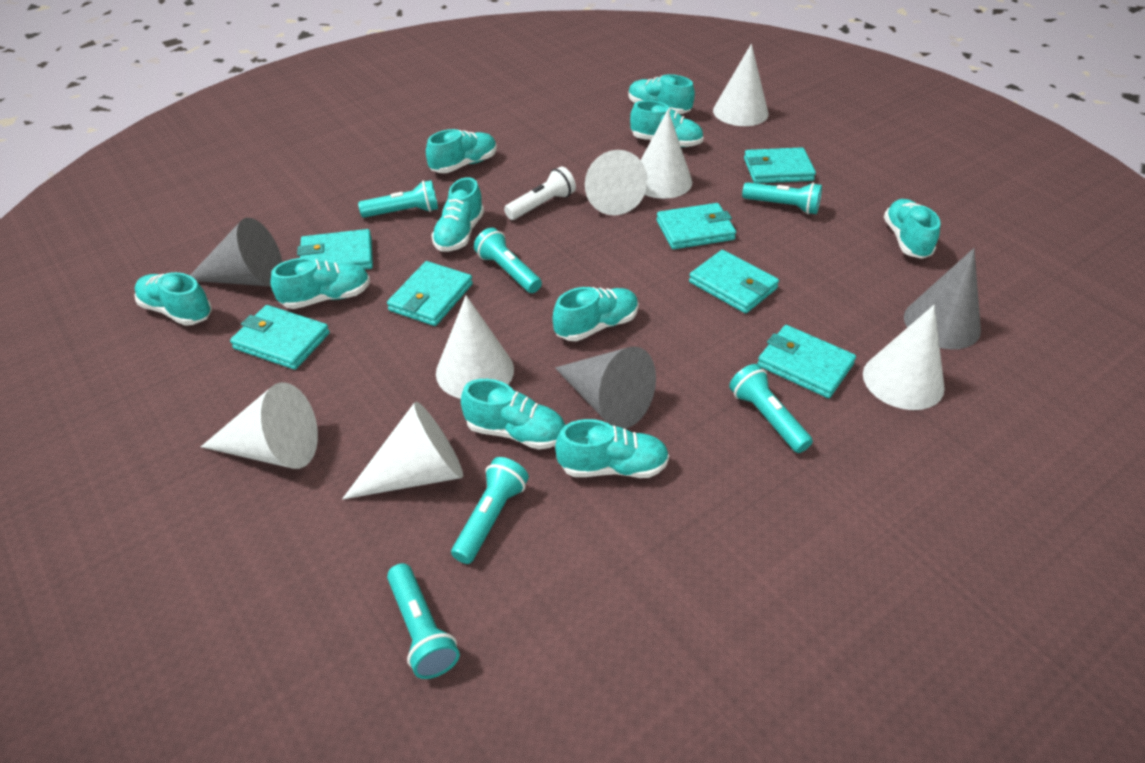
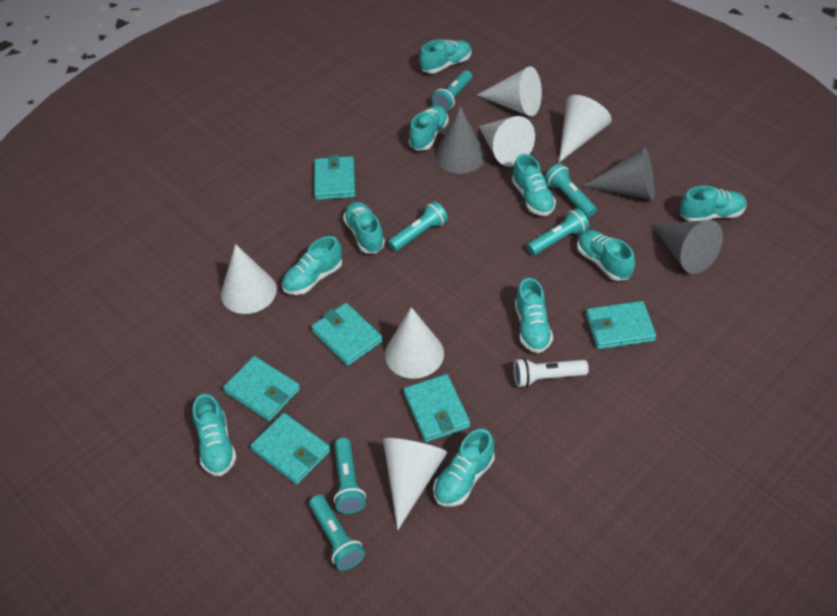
turquoise wallet: 7 -> 6
white cone: 7 -> 6

